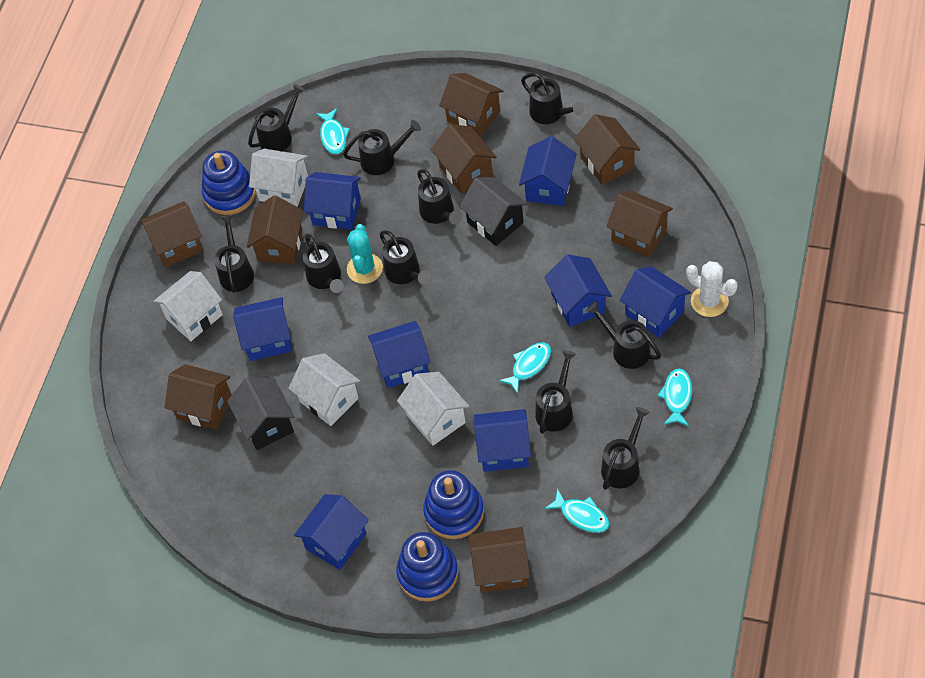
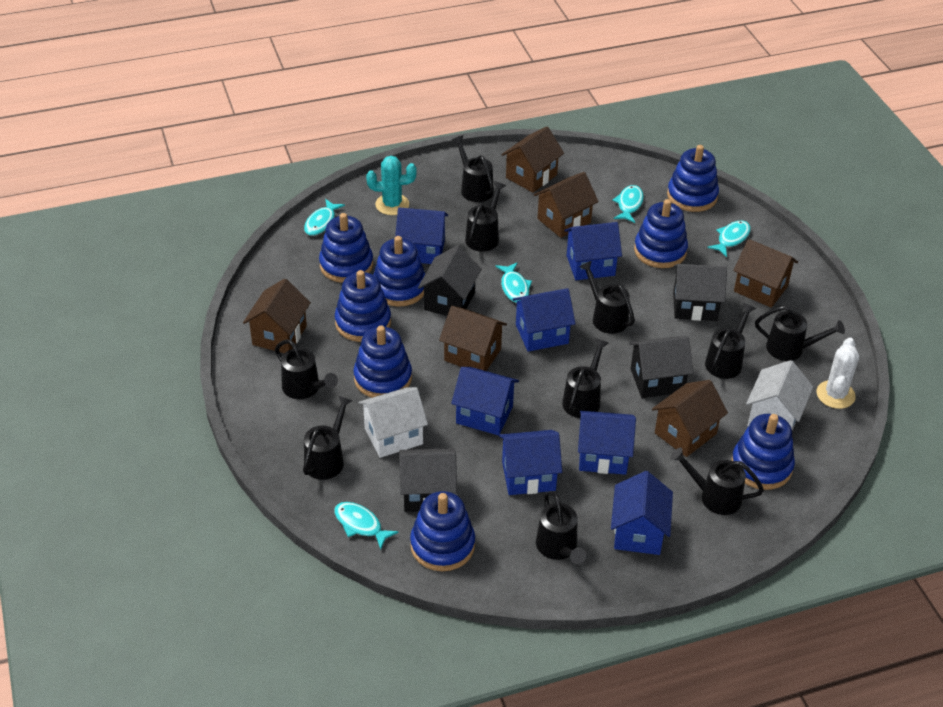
black house: 2 -> 4
blue house: 8 -> 7
blue stacking toy: 3 -> 8
brown house: 8 -> 6
turquoise fish: 4 -> 5
white house: 4 -> 2

